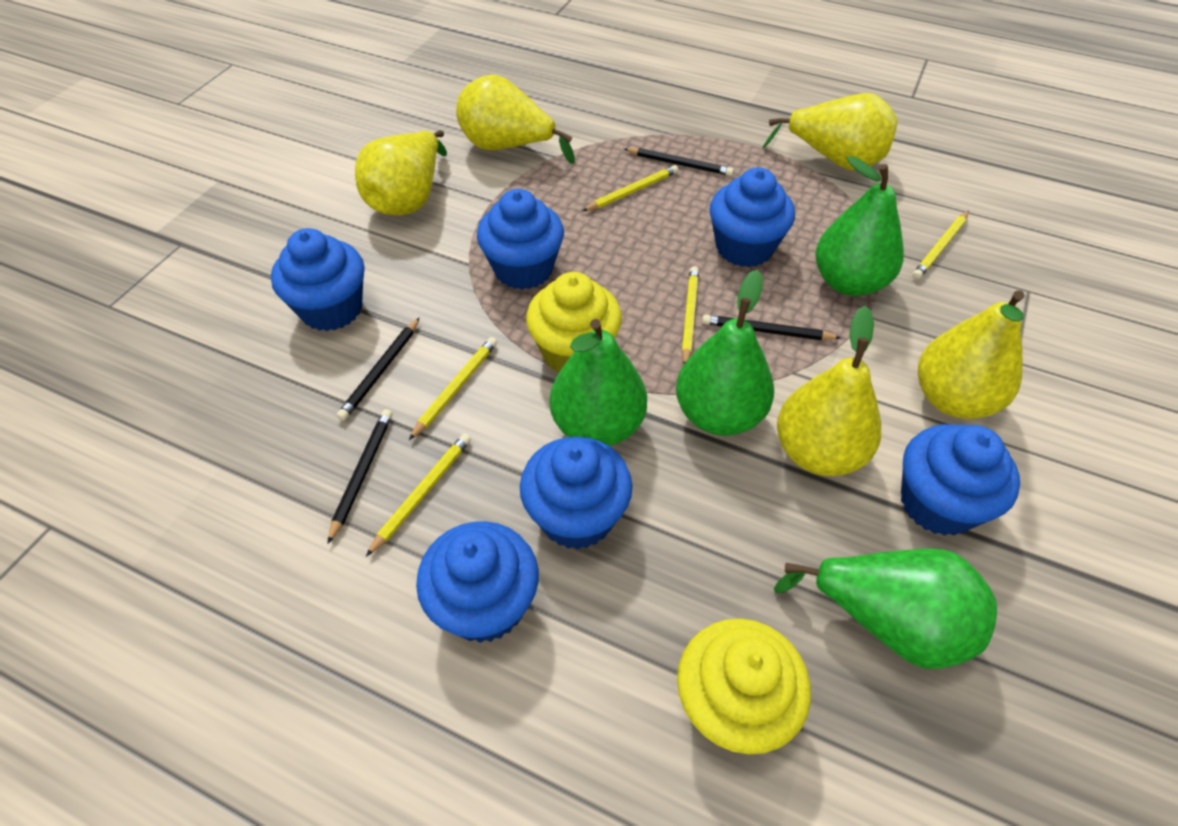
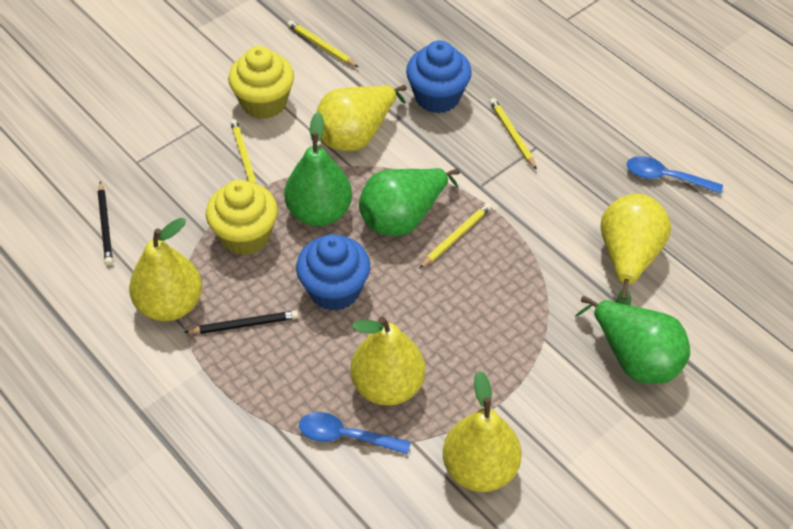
black pencil: 4 -> 2
blue cupcake: 6 -> 2
blue spoon: 0 -> 2
green pear: 4 -> 3
yellow pencil: 5 -> 4

